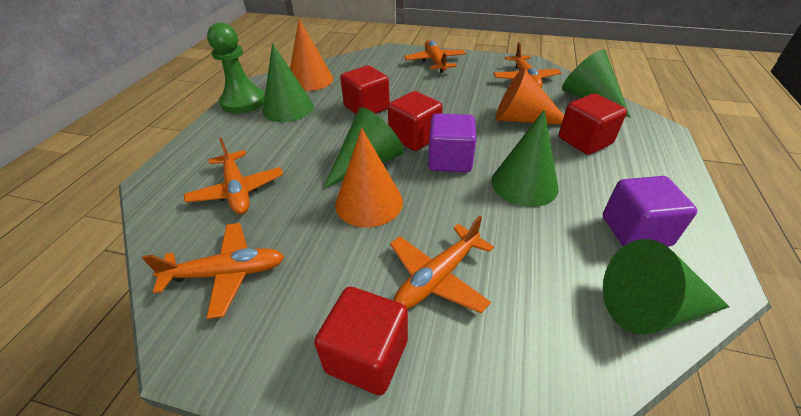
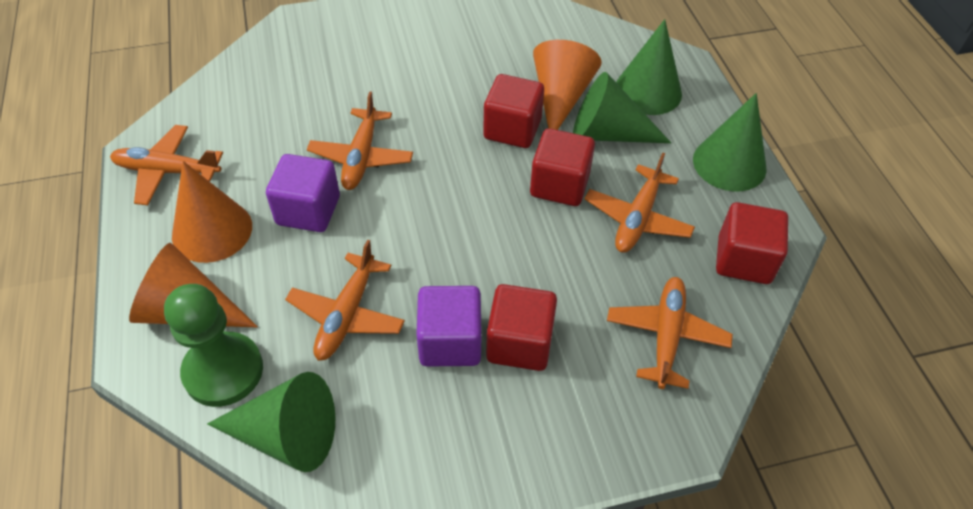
green cone: 5 -> 4

